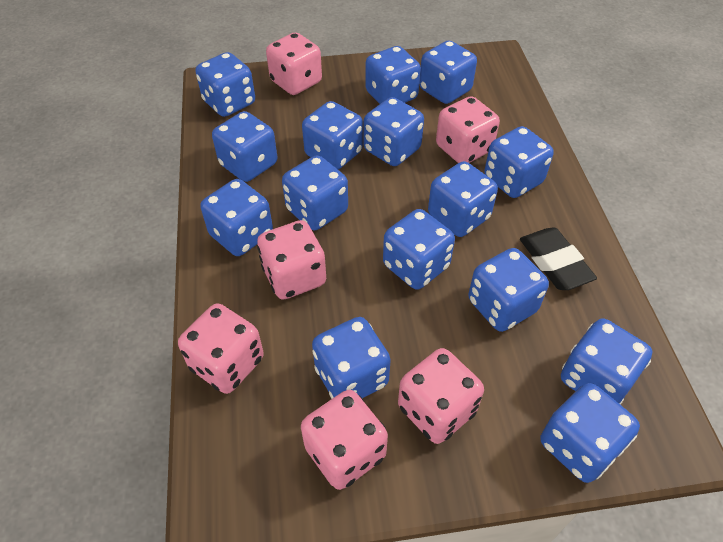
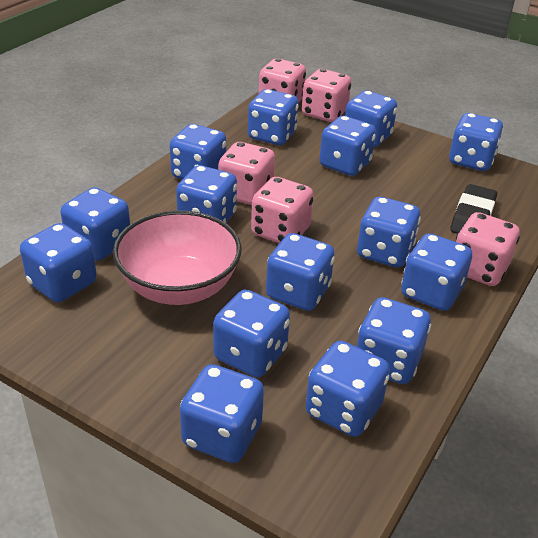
pink bowl: 0 -> 1
pink dice: 6 -> 5

